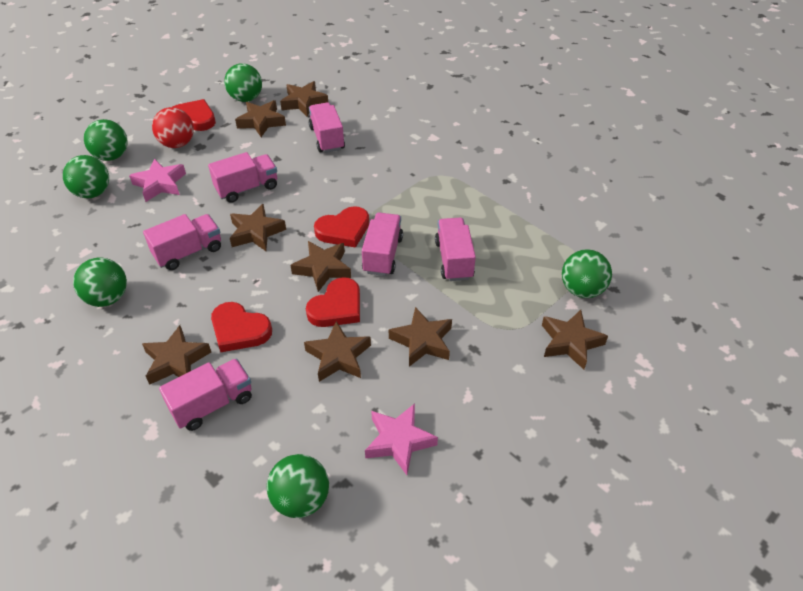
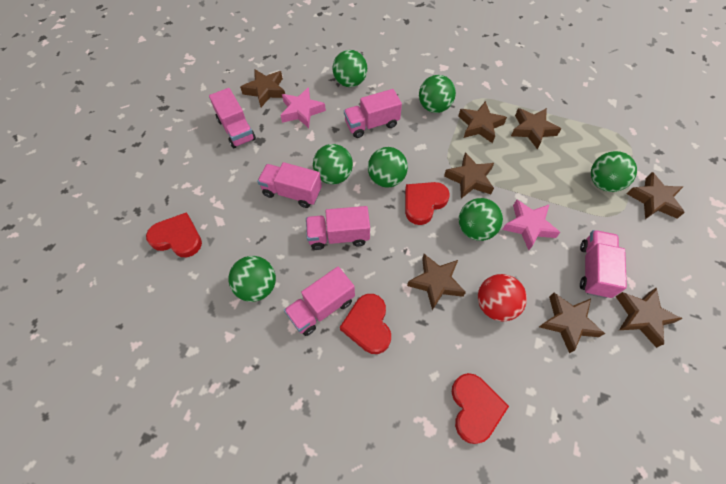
green ball: 6 -> 7

